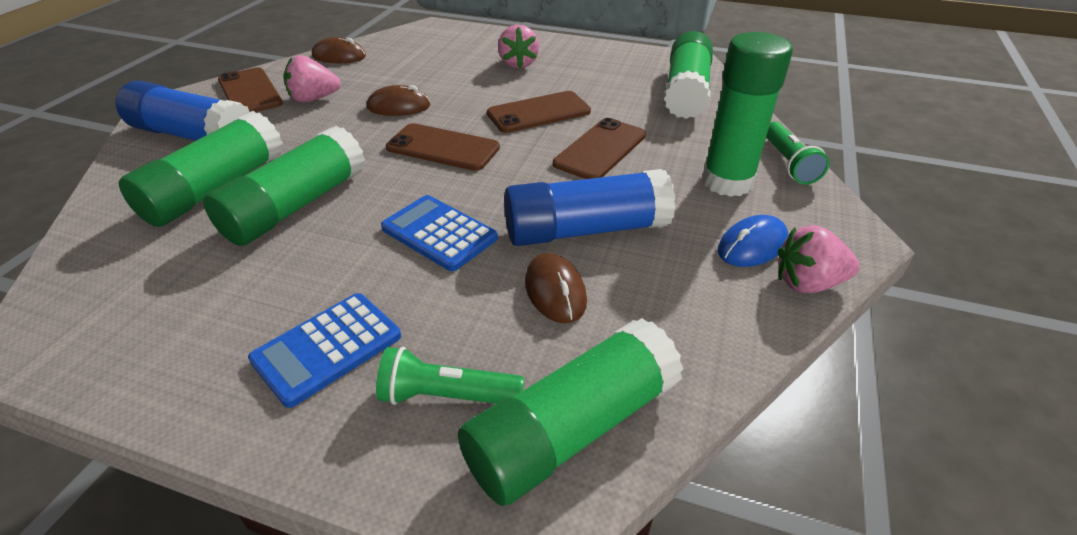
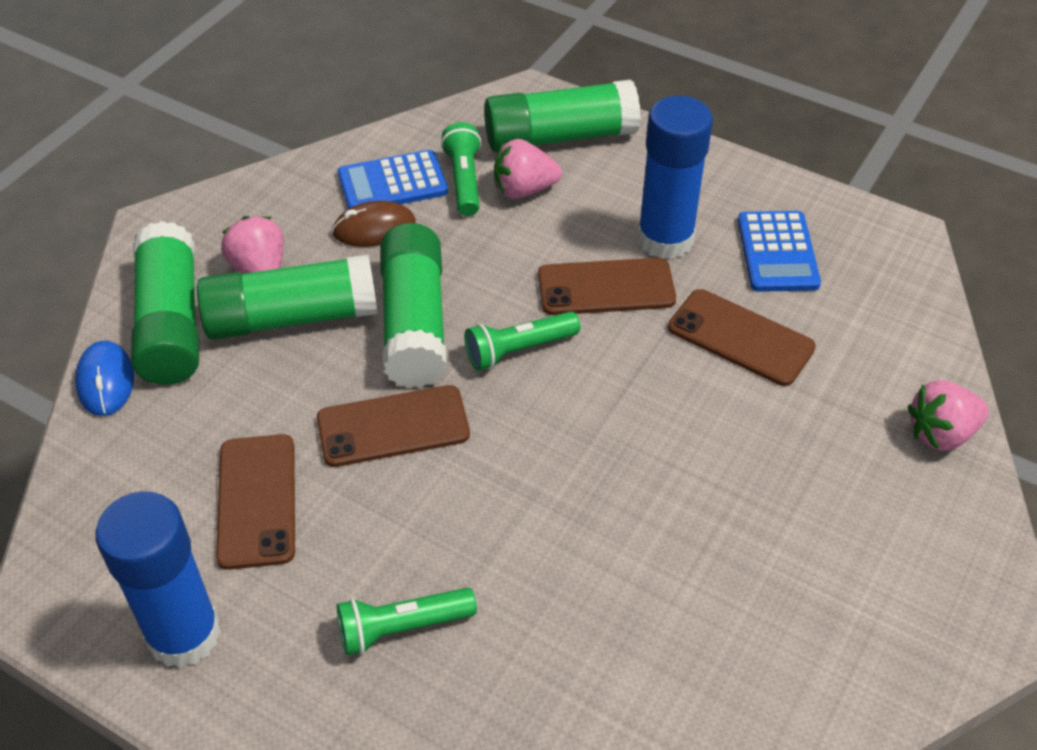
brown mouse: 3 -> 1
green flashlight: 2 -> 3
green glue stick: 5 -> 4

